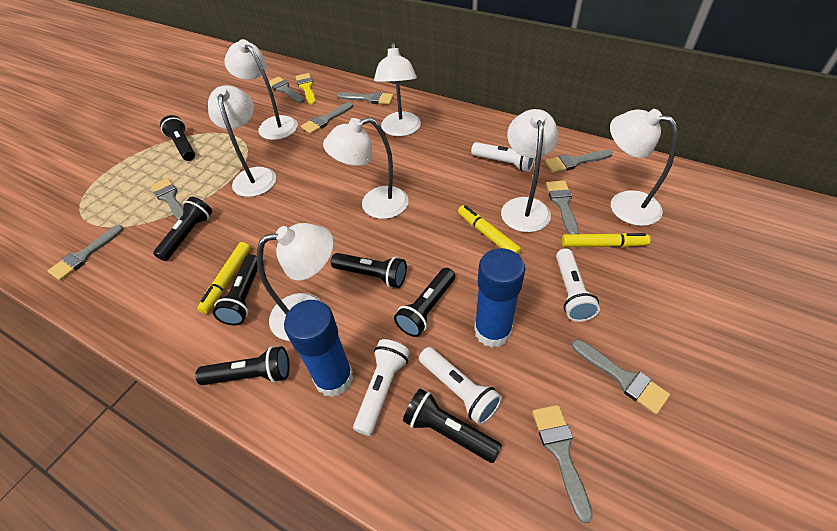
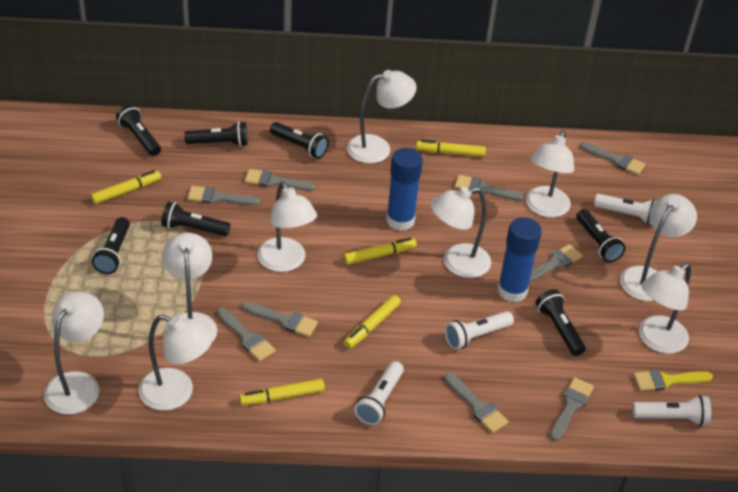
white lamp: 7 -> 9
yellow marker: 3 -> 5

